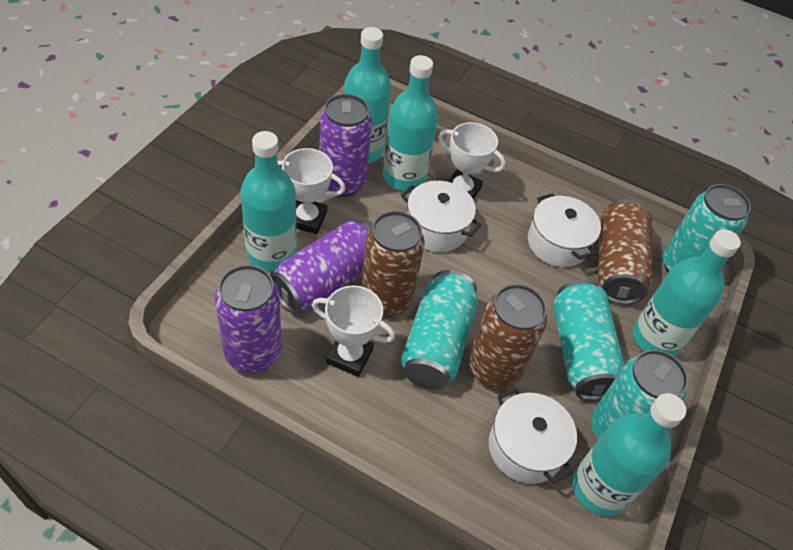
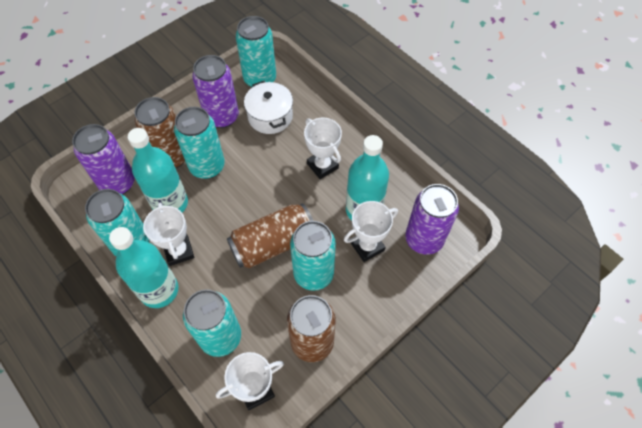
turquoise bottle: 5 -> 3
turquoise can: 4 -> 5
white pot: 3 -> 1
white trophy: 3 -> 4

